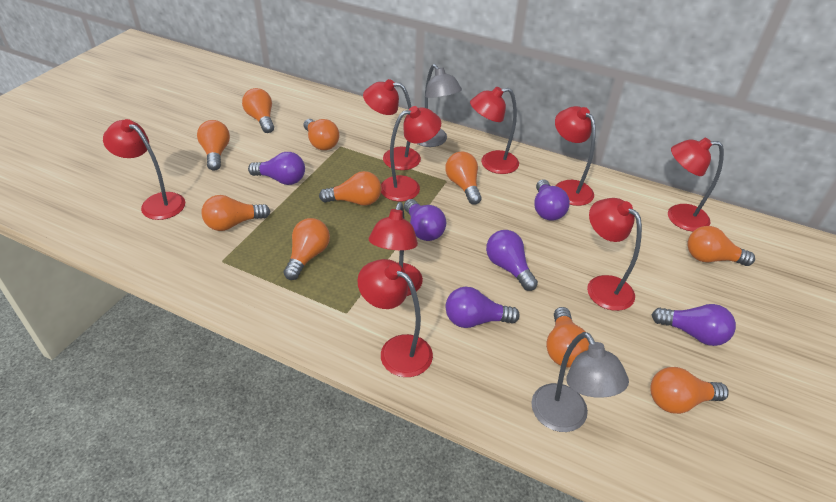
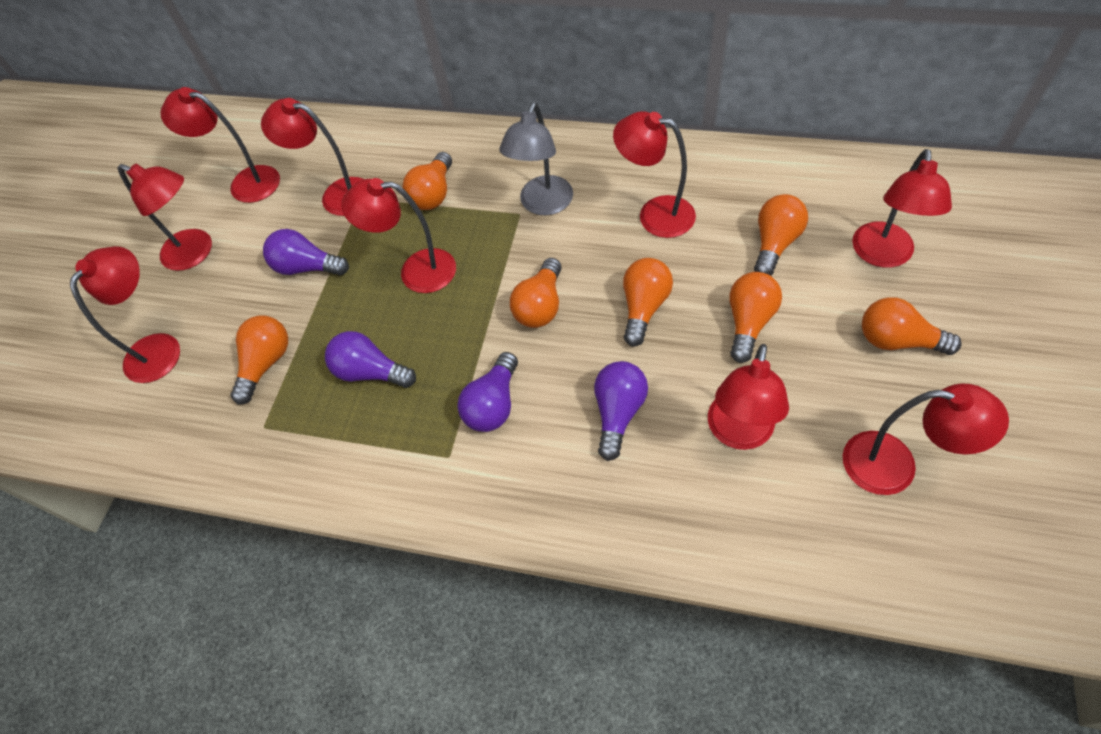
grey lamp: 2 -> 1
orange light bulb: 10 -> 7
purple light bulb: 6 -> 4

